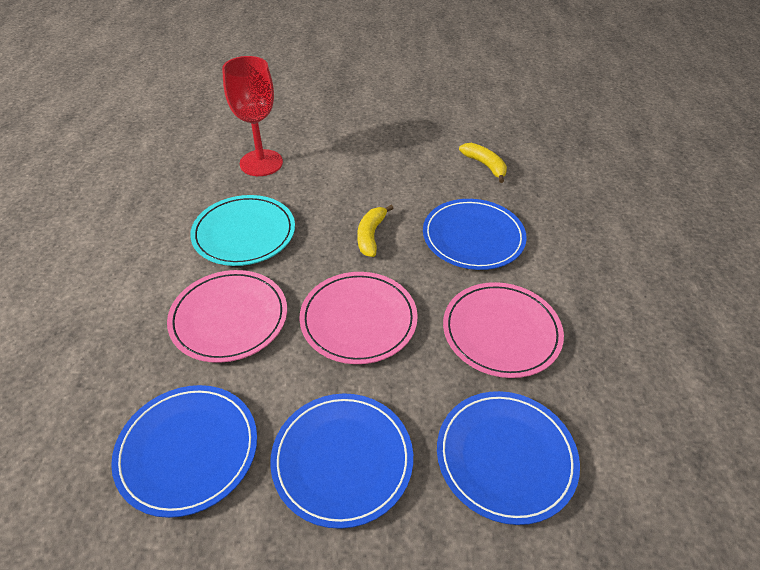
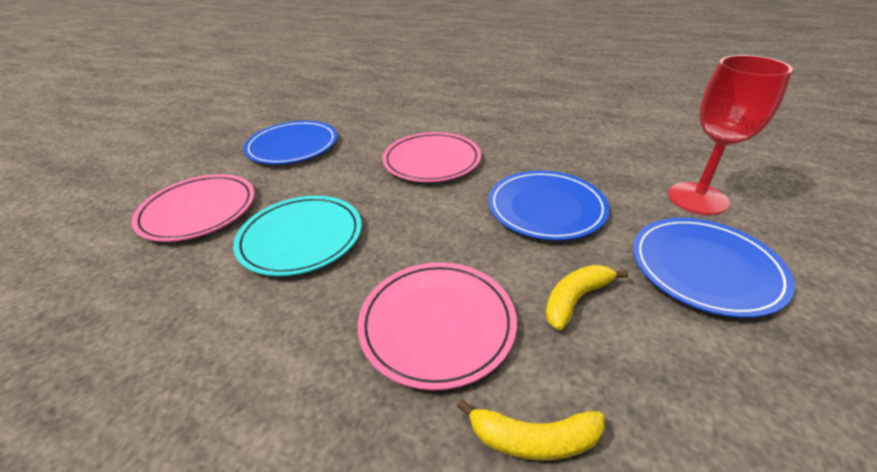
blue plate: 4 -> 3

